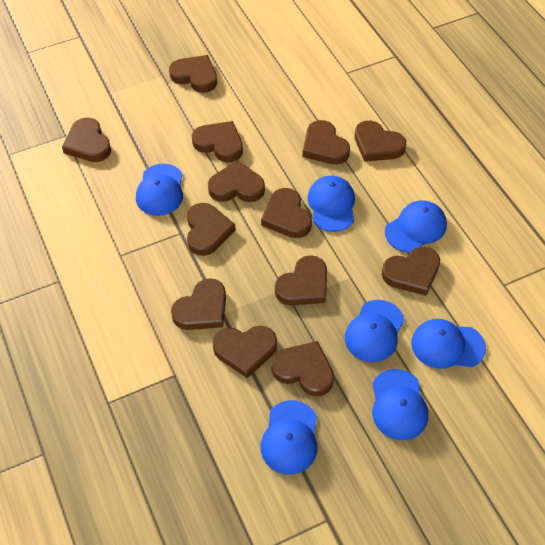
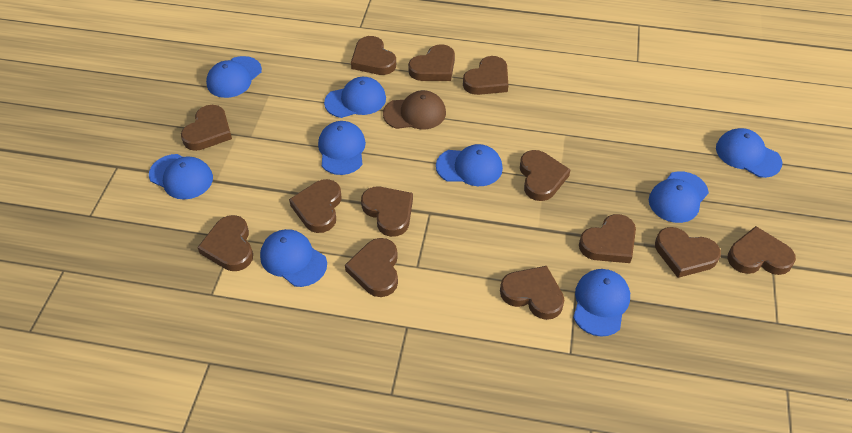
blue cap: 7 -> 9
brown cap: 0 -> 1

